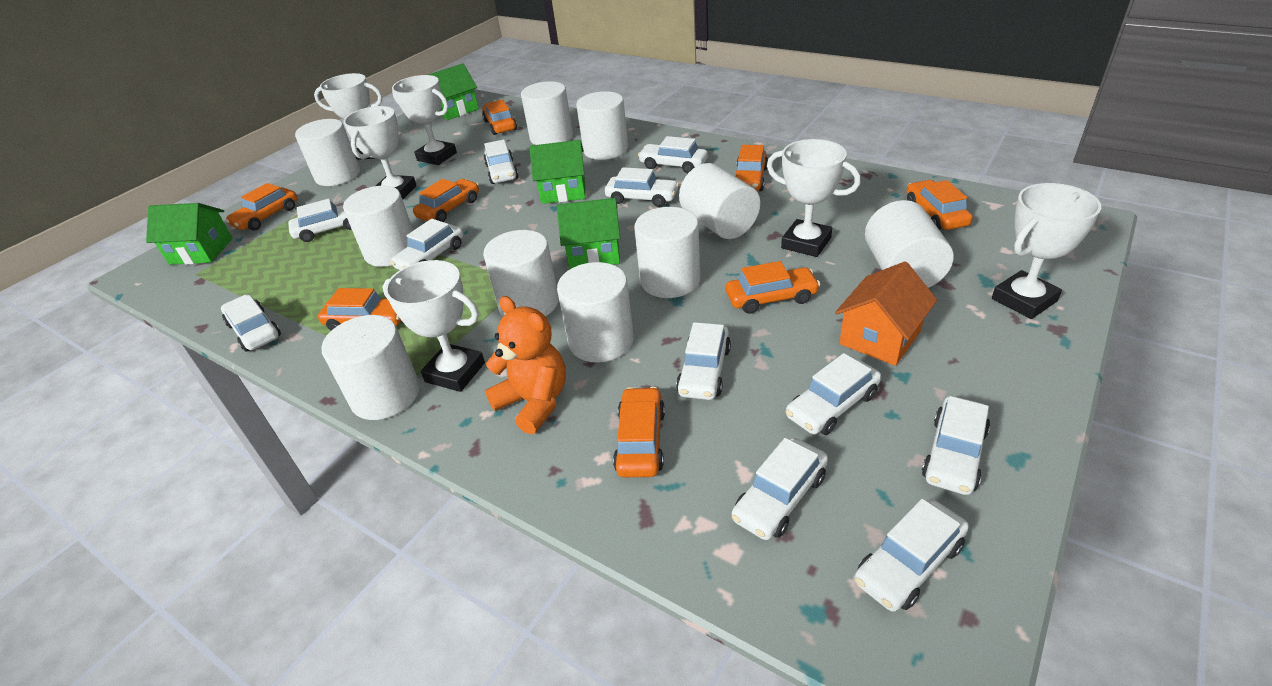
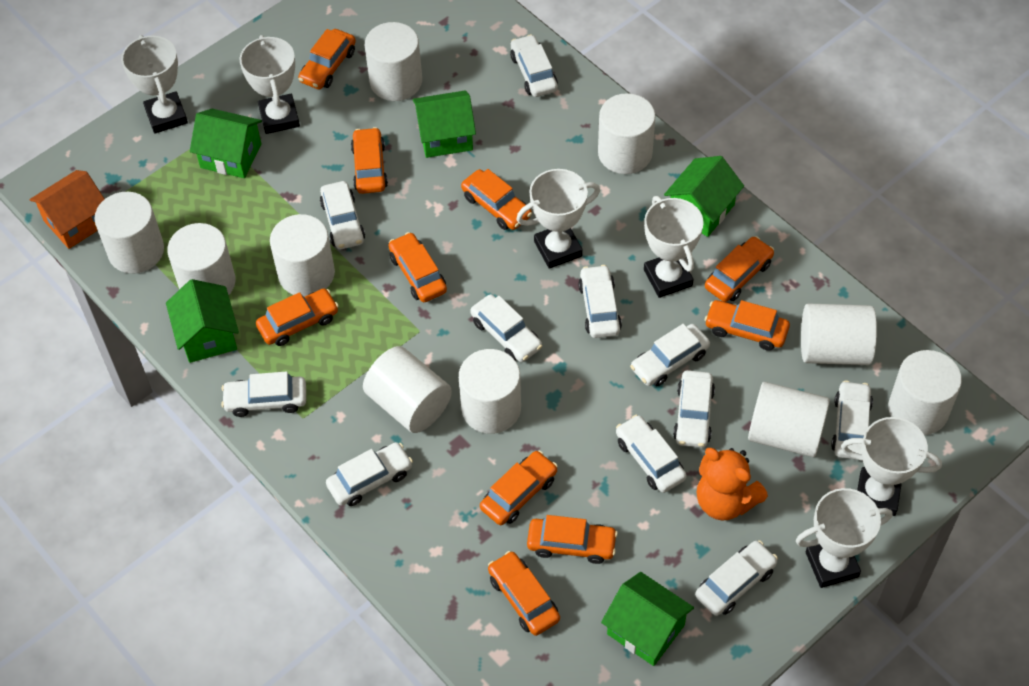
green house: 4 -> 5
orange car: 8 -> 10

